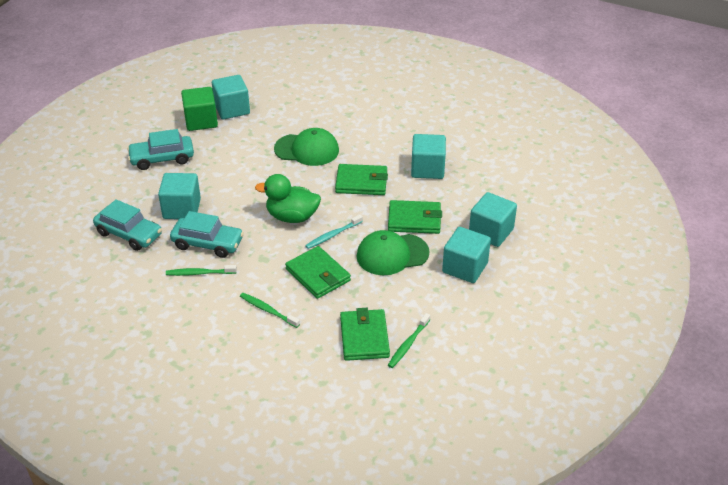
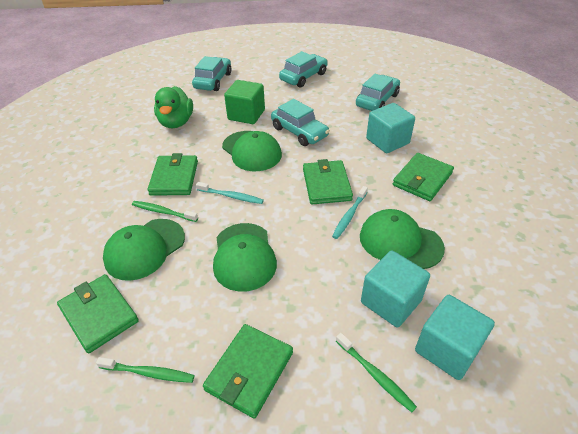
green cap: 2 -> 4
green wallet: 4 -> 5
turquoise car: 3 -> 4
turquoise cube: 5 -> 3
turquoise toothbrush: 1 -> 2

